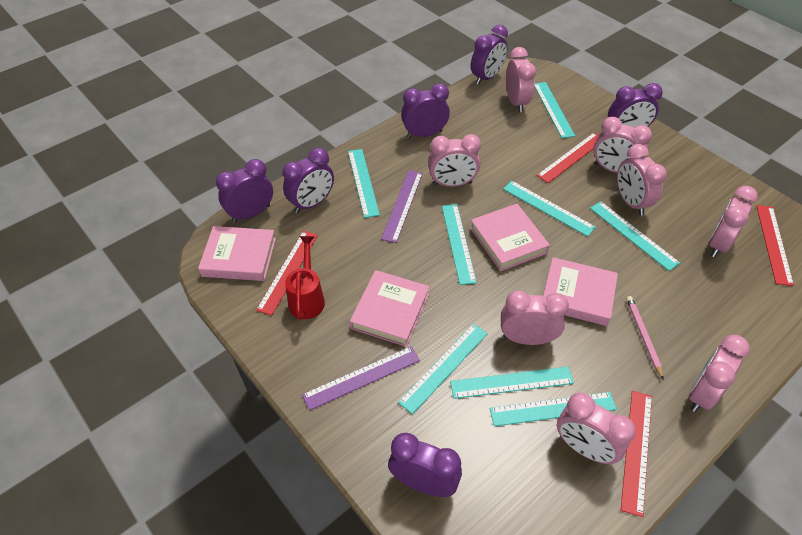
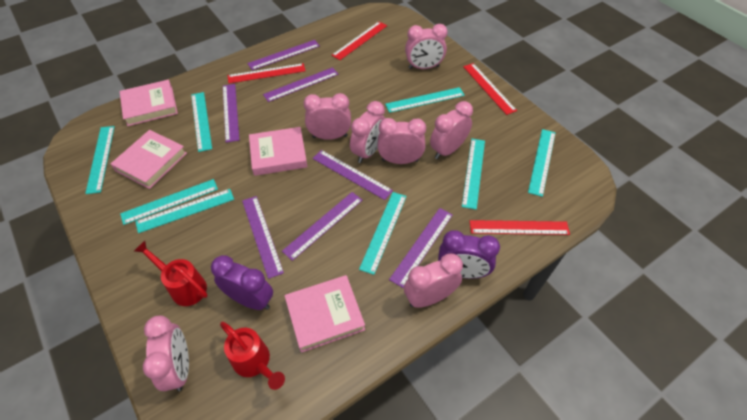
pink clock: 8 -> 7
pink pencil: 1 -> 0
purple clock: 6 -> 2
purple ruler: 2 -> 7
red watering can: 1 -> 2

